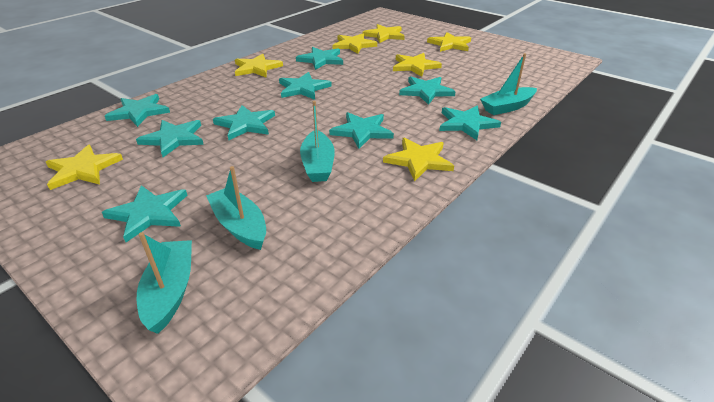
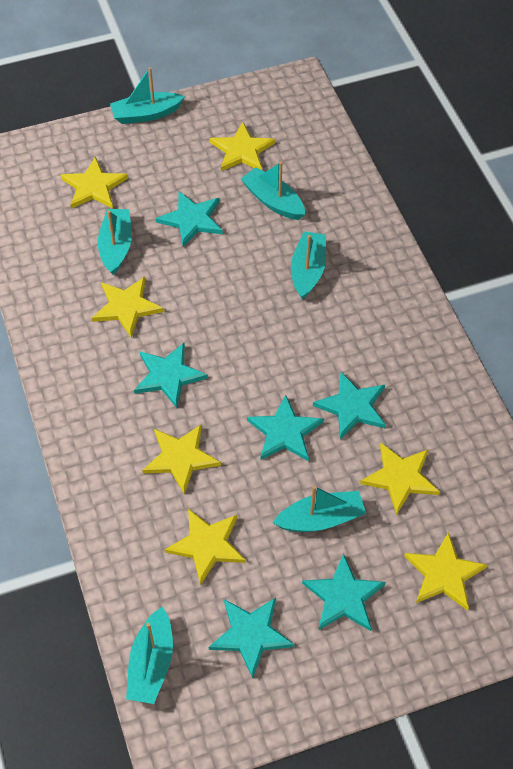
turquoise boat: 4 -> 6
turquoise star: 9 -> 6

